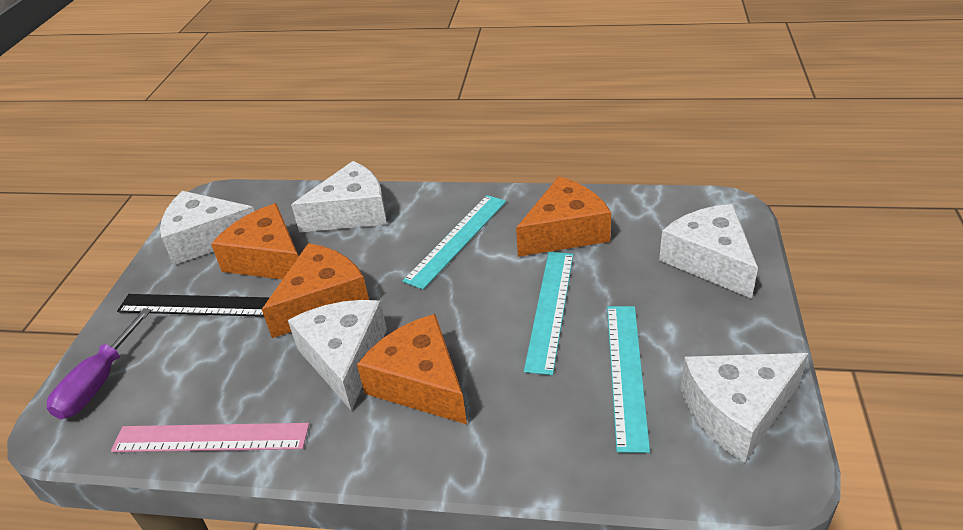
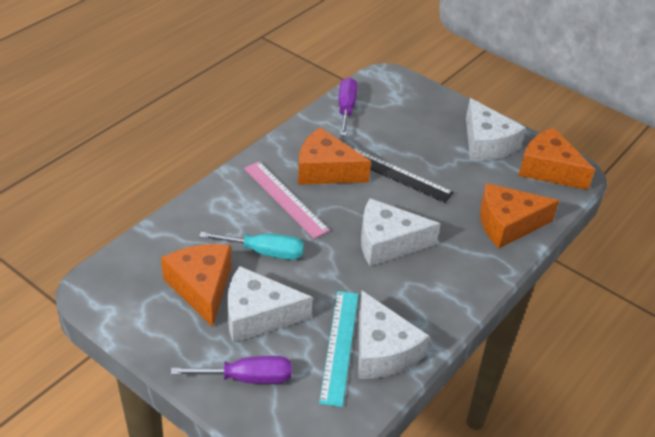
purple screwdriver: 1 -> 2
turquoise ruler: 3 -> 1
turquoise screwdriver: 0 -> 1
white cheese: 5 -> 4

